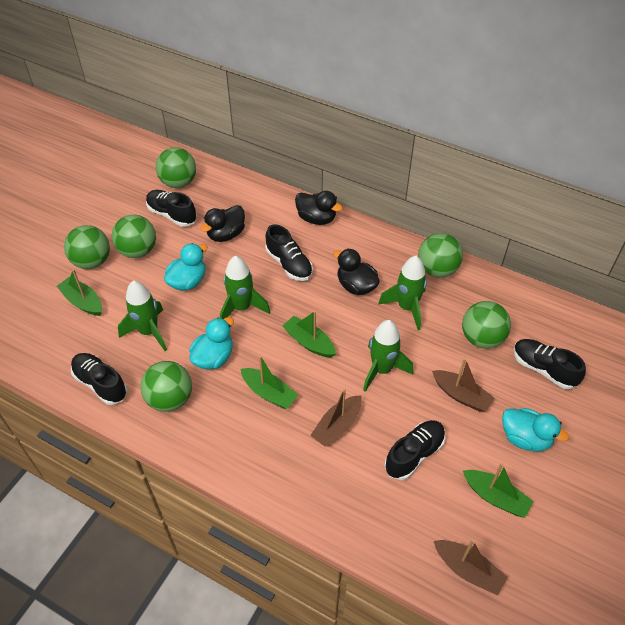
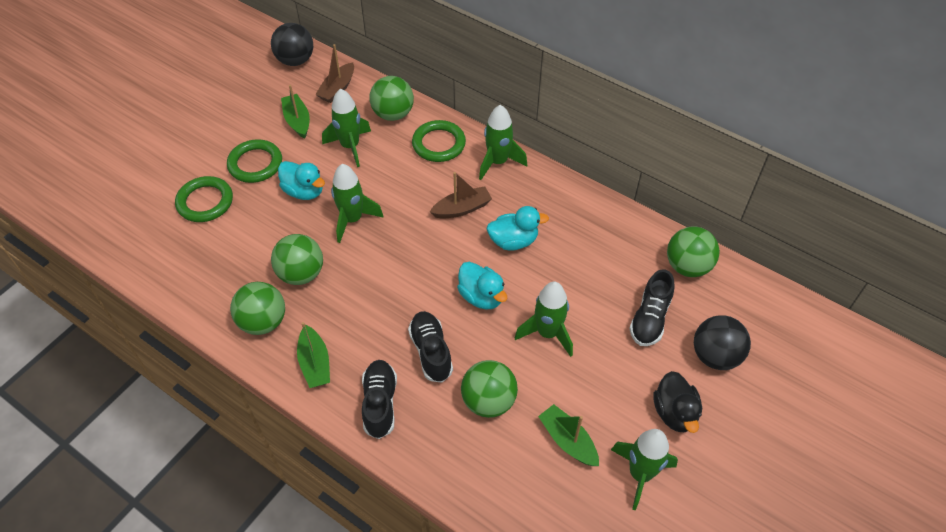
black ball: 0 -> 2
black duck: 3 -> 1
black shoe: 5 -> 3
brown boat: 3 -> 2
green ball: 6 -> 5
green boat: 4 -> 3
green ring: 0 -> 3
green rocket: 4 -> 5

